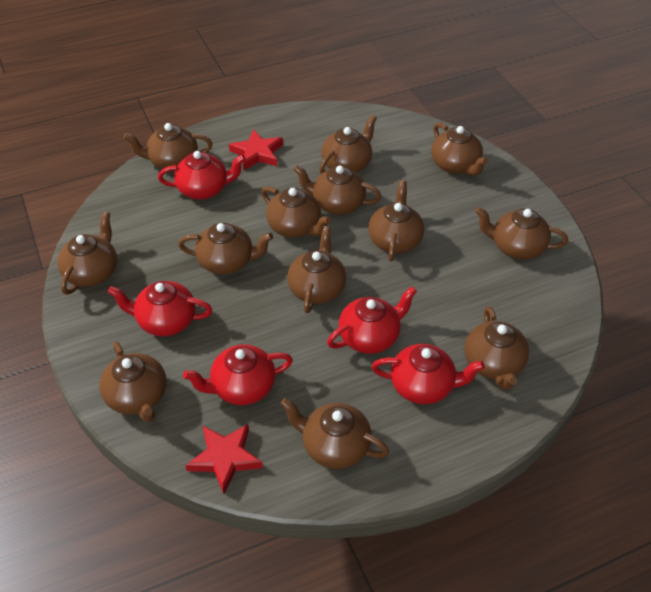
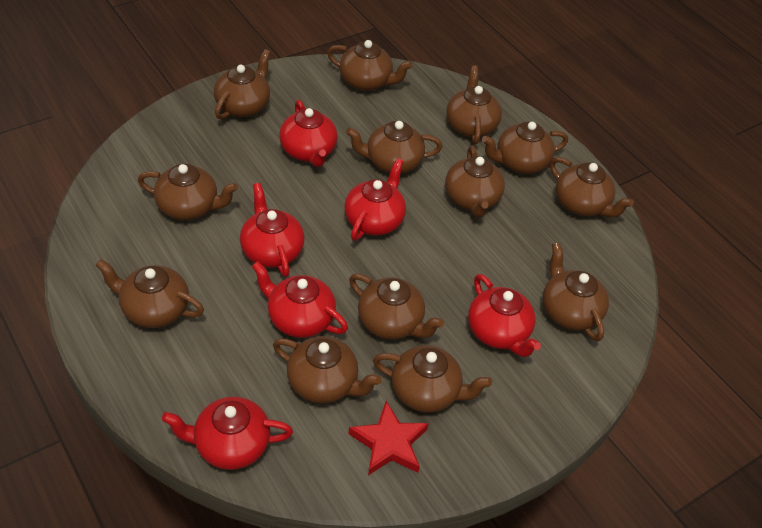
red star: 2 -> 1
red teapot: 5 -> 6

